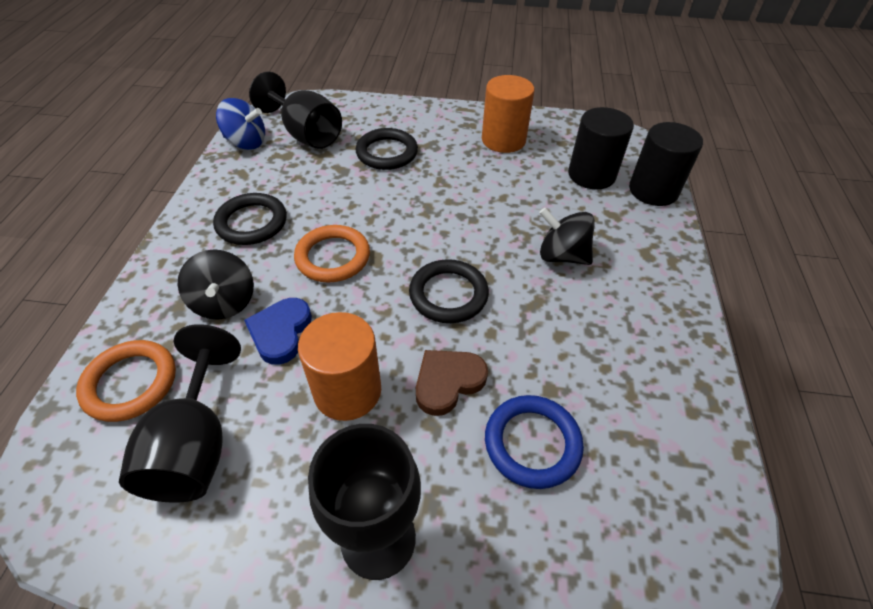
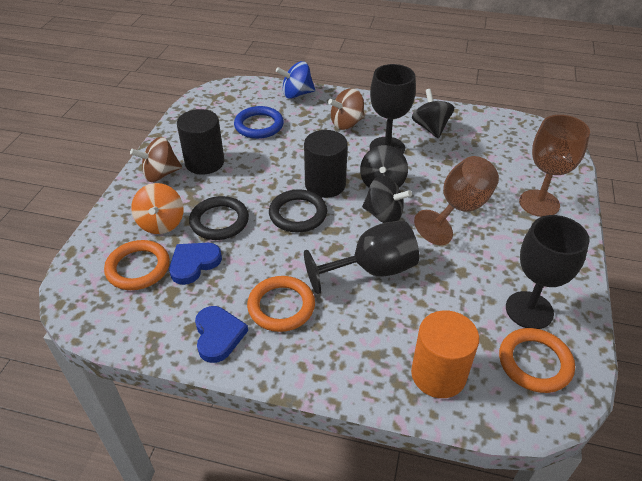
black ring: 3 -> 2
black spinning top: 2 -> 3
blue heart: 1 -> 2
brown goblet: 0 -> 2
brown heart: 1 -> 0
brown spinning top: 0 -> 2
orange cylinder: 2 -> 1
orange ring: 2 -> 3
orange spinning top: 0 -> 1

